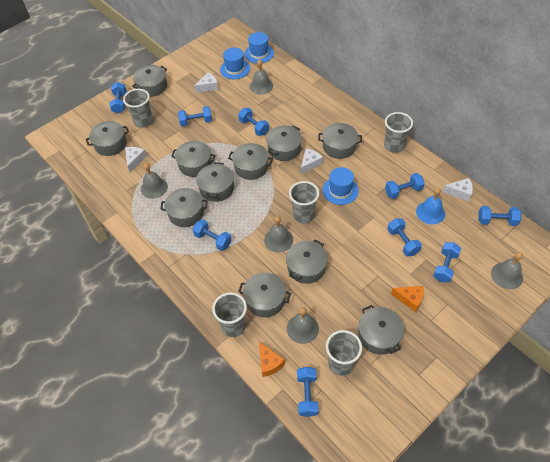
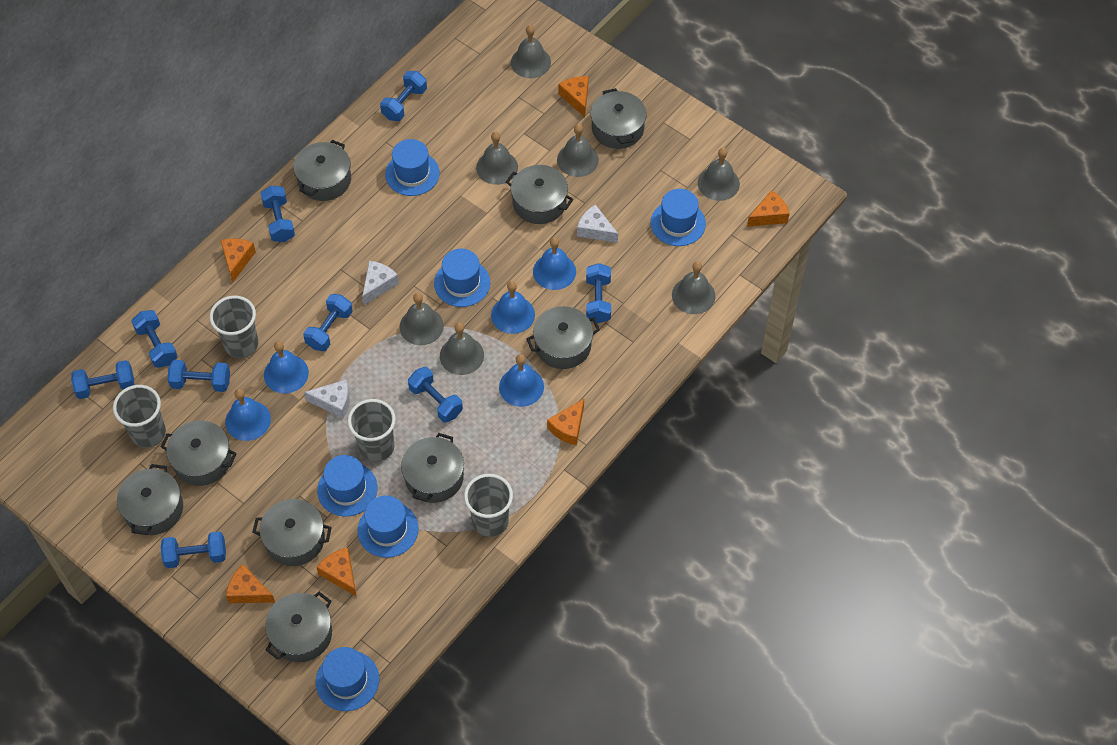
blue bell: 1 -> 5
blue hat: 3 -> 6
grey bell: 5 -> 7
grey cup: 5 -> 4
grey pot: 11 -> 9
orange cheese: 2 -> 6
white cheese: 4 -> 3

